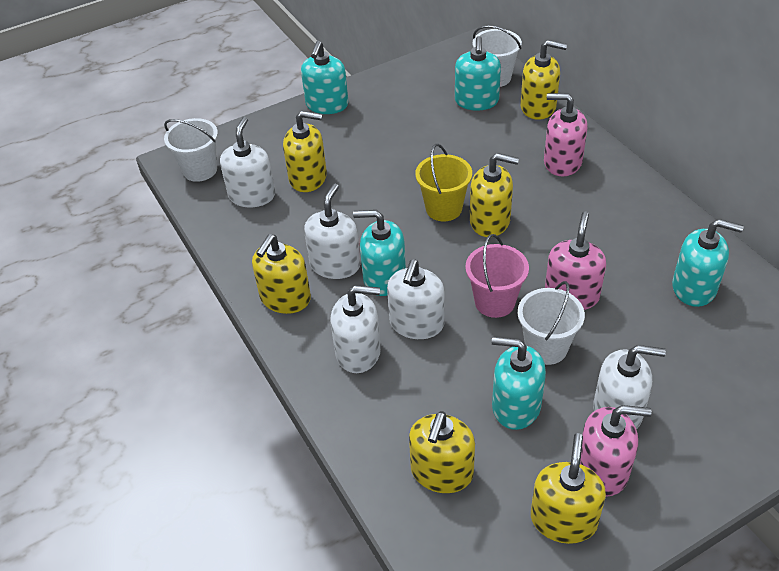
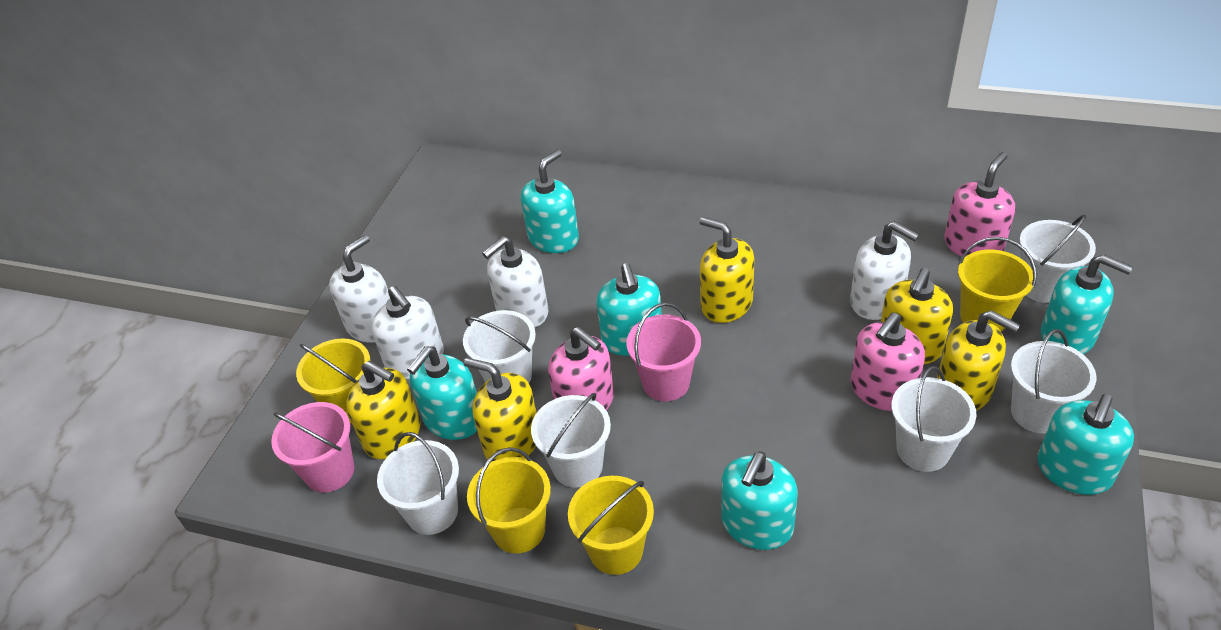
pink bucket: 1 -> 2
turquoise soap dispenser: 5 -> 6
white bucket: 3 -> 6
white soap dispenser: 5 -> 4
yellow bucket: 1 -> 4
yellow soap dispenser: 6 -> 5

